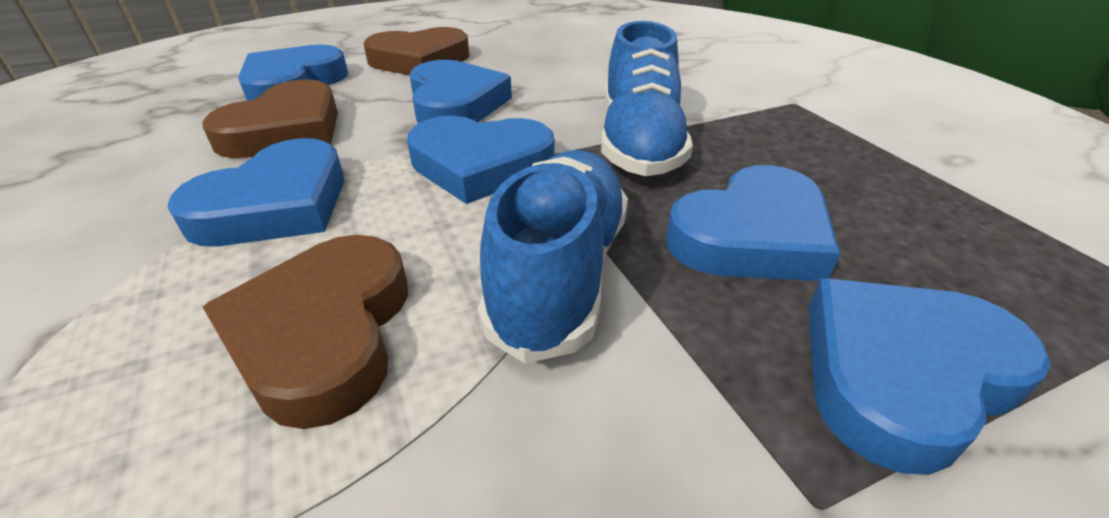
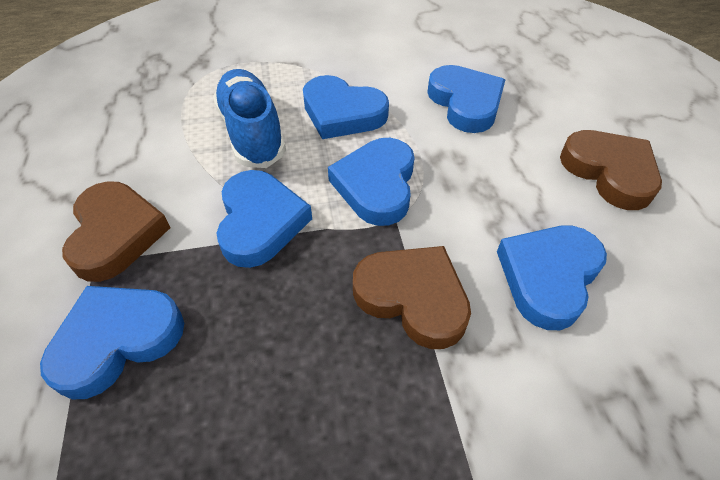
blue shoe: 2 -> 1

